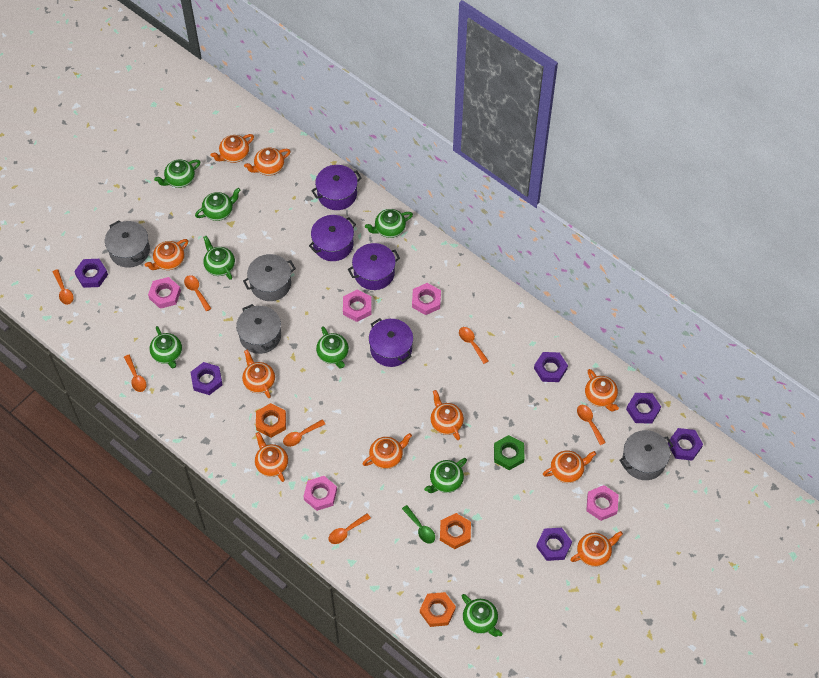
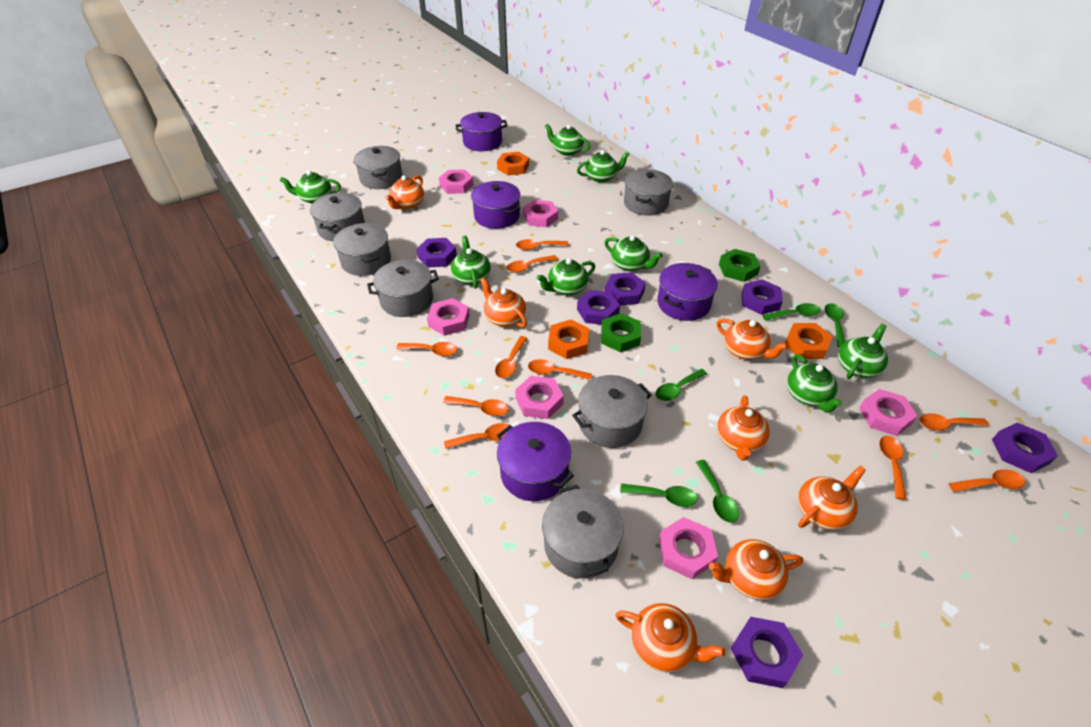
green nut: 1 -> 2
green spoon: 1 -> 5
grey pot: 4 -> 7
orange spoon: 7 -> 10
orange teapot: 10 -> 7
pink nut: 5 -> 6

